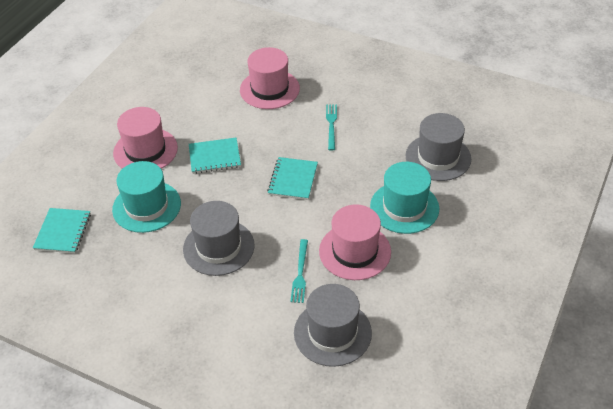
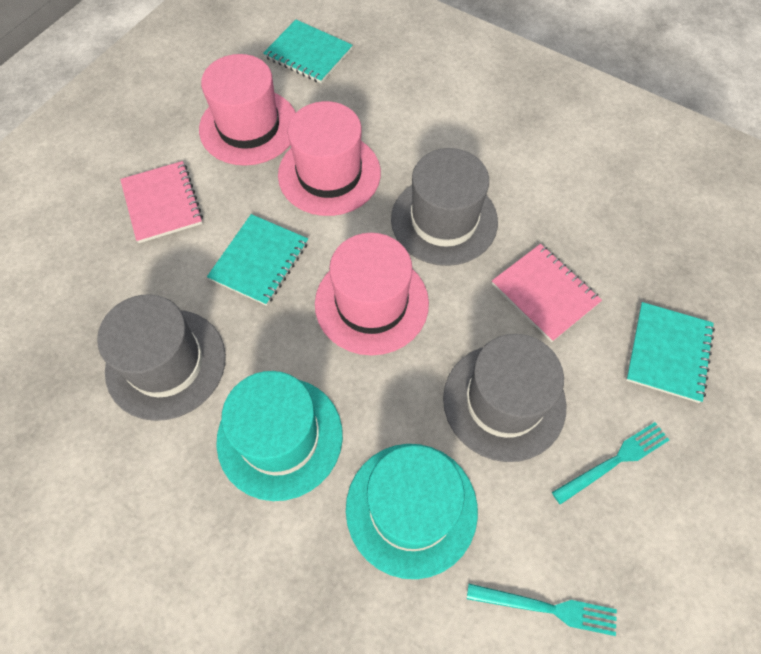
pink notebook: 0 -> 2

